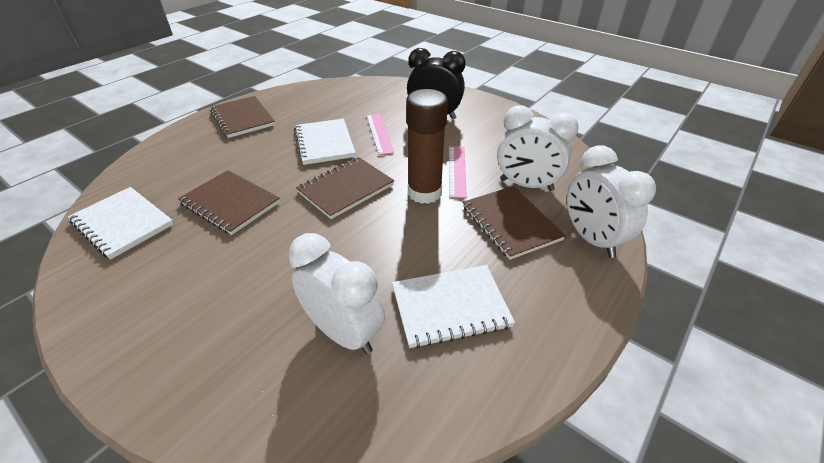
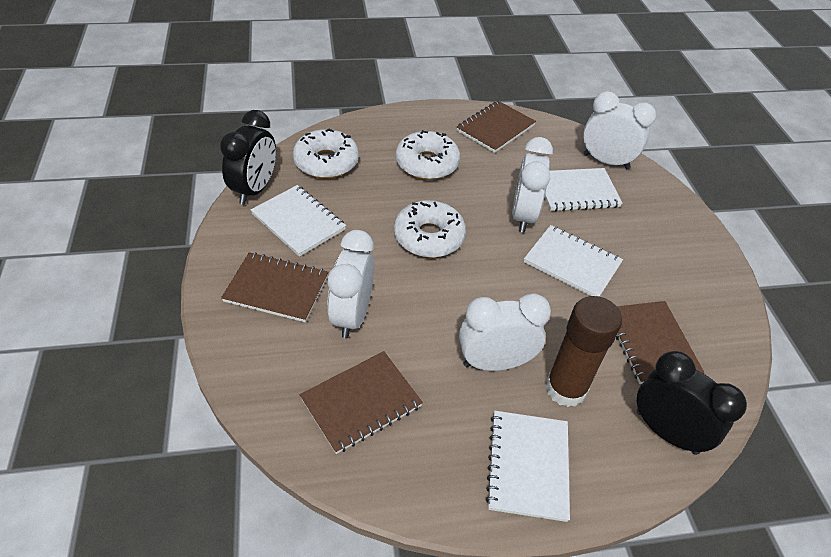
black clock: 1 -> 2
pink ruler: 2 -> 0
white clock: 3 -> 4
white donut: 0 -> 3
white notebook: 3 -> 4

